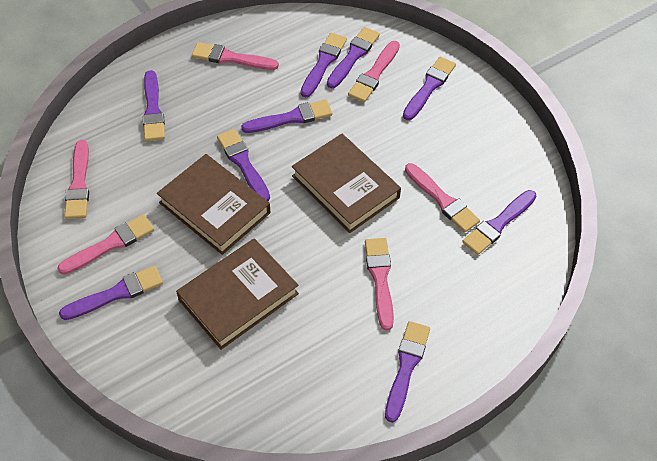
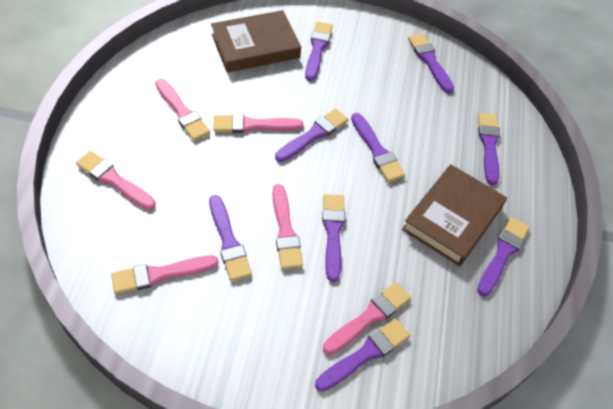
brown book: 3 -> 2

